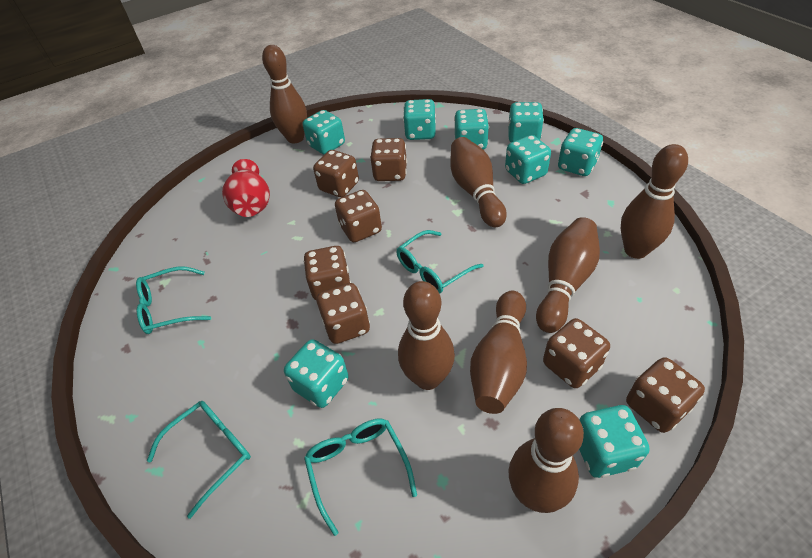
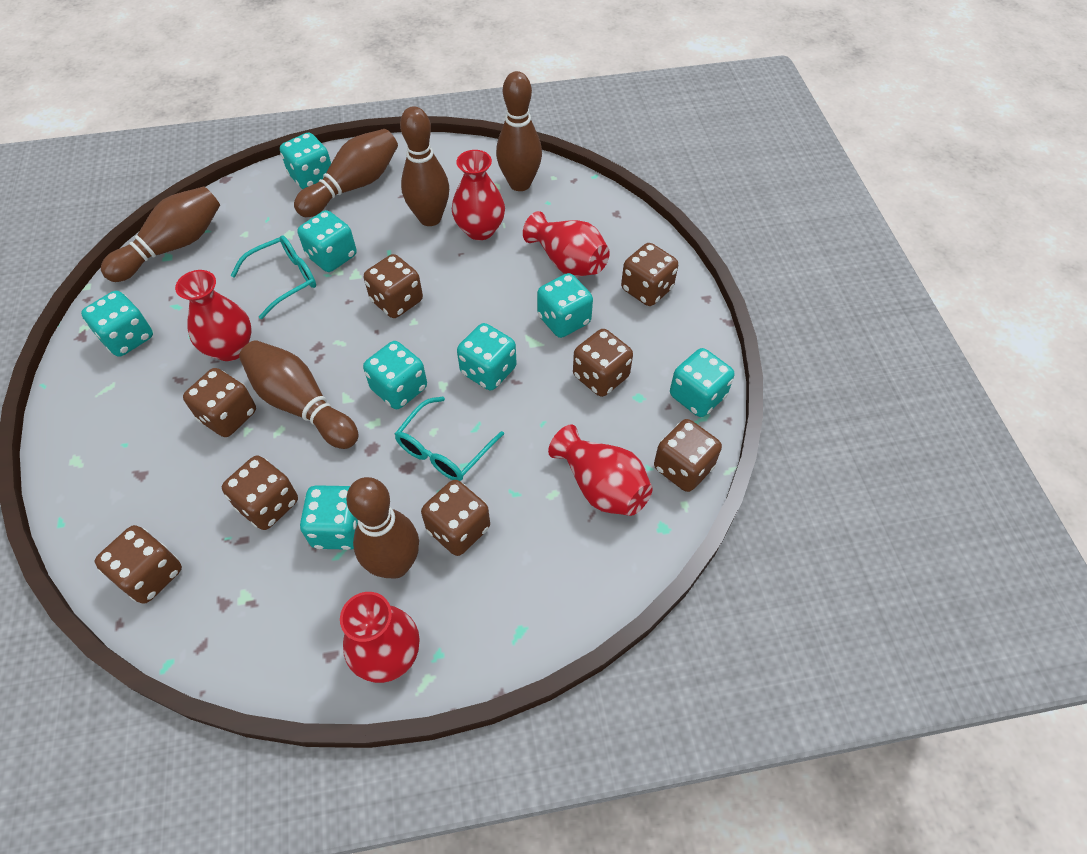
brown bowling pin: 7 -> 6
brown dice: 7 -> 8
red vase: 1 -> 5
turquoise glasses: 4 -> 2

